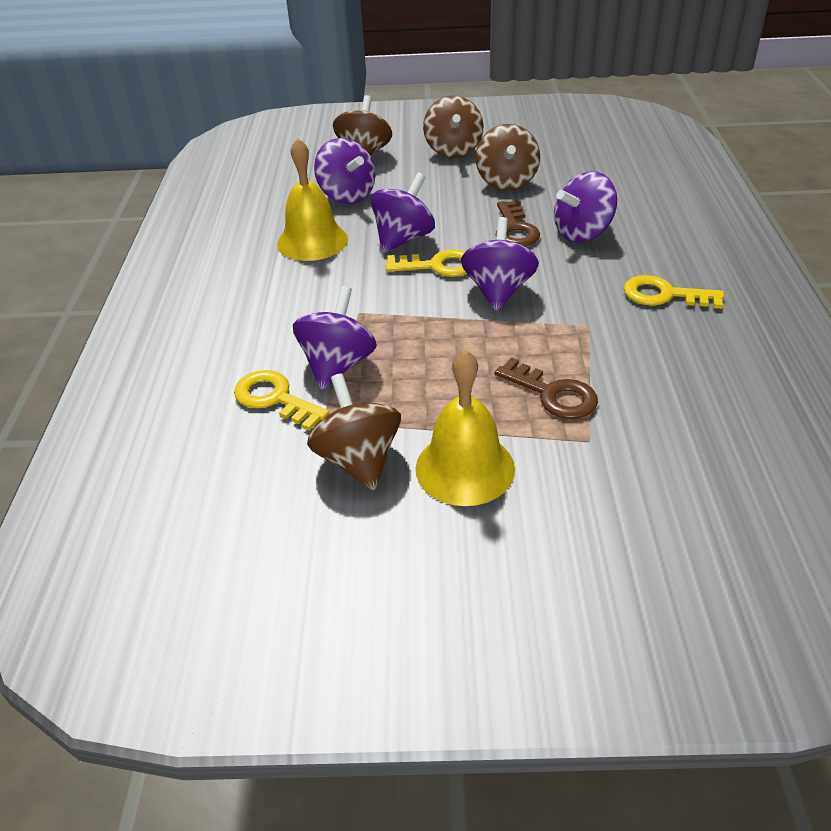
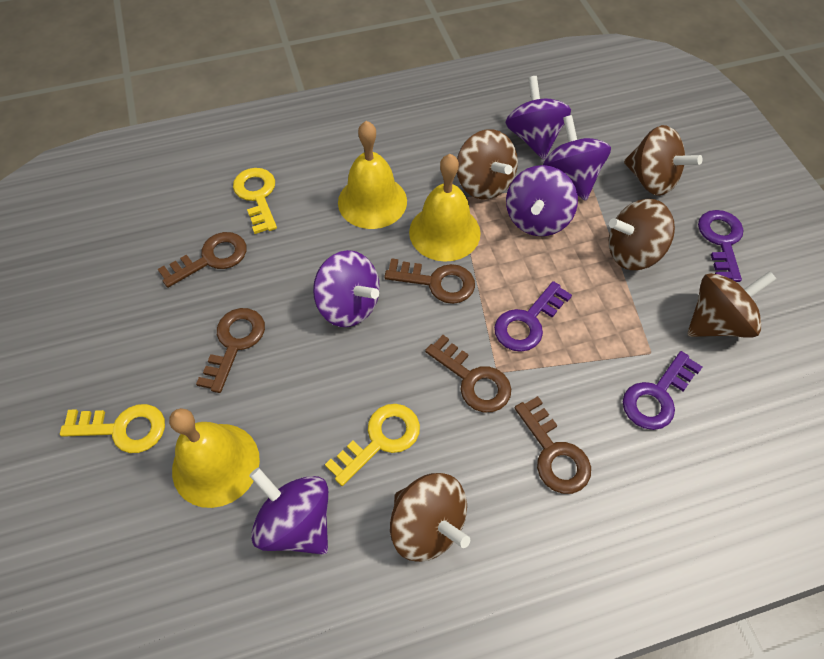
brown key: 2 -> 5
brown spinning top: 4 -> 5
purple key: 0 -> 3
yellow bell: 2 -> 3

